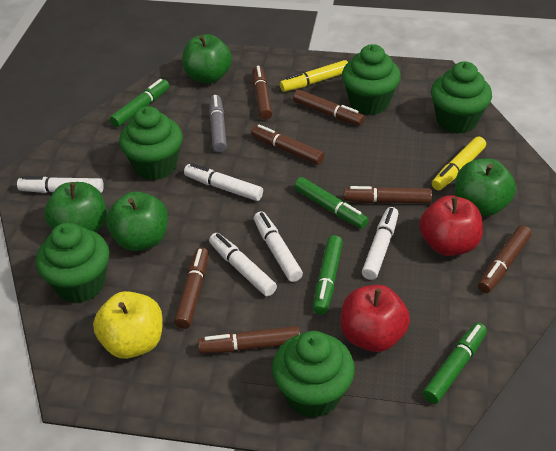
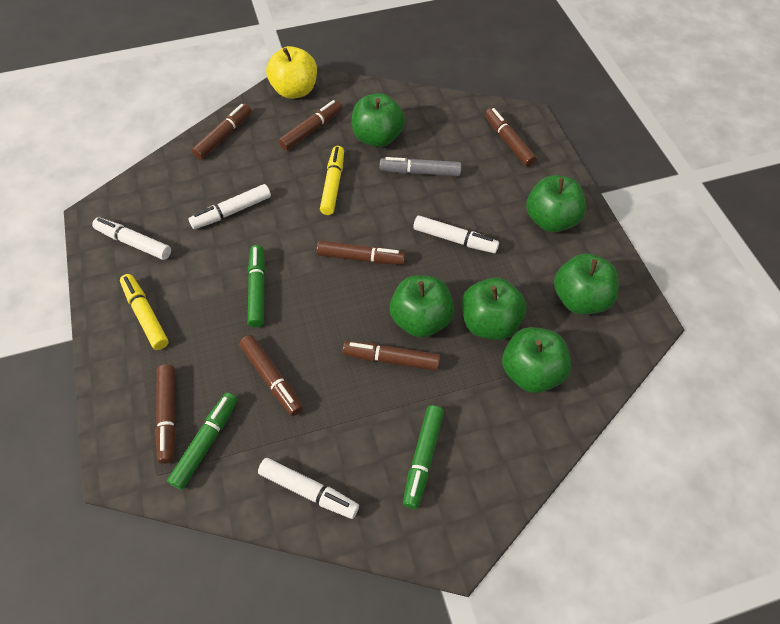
green apple: 4 -> 6
green cupcake: 5 -> 0
green marker: 4 -> 3
red apple: 2 -> 0
white marker: 5 -> 4

